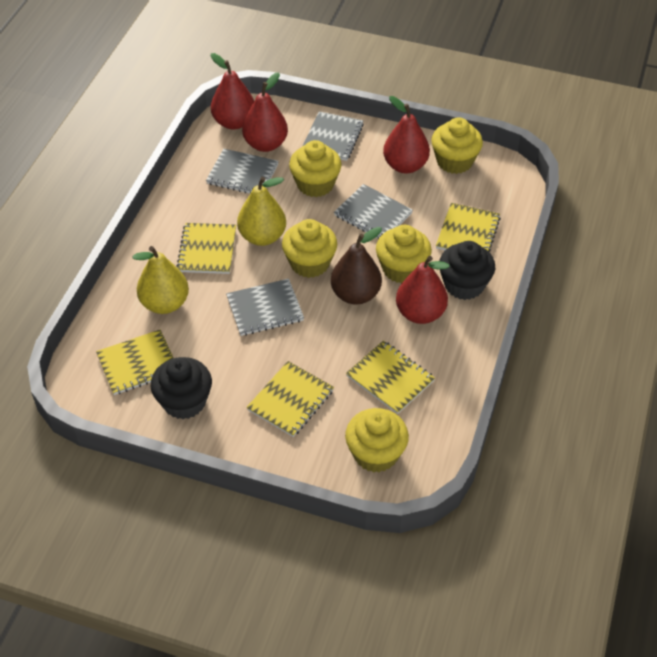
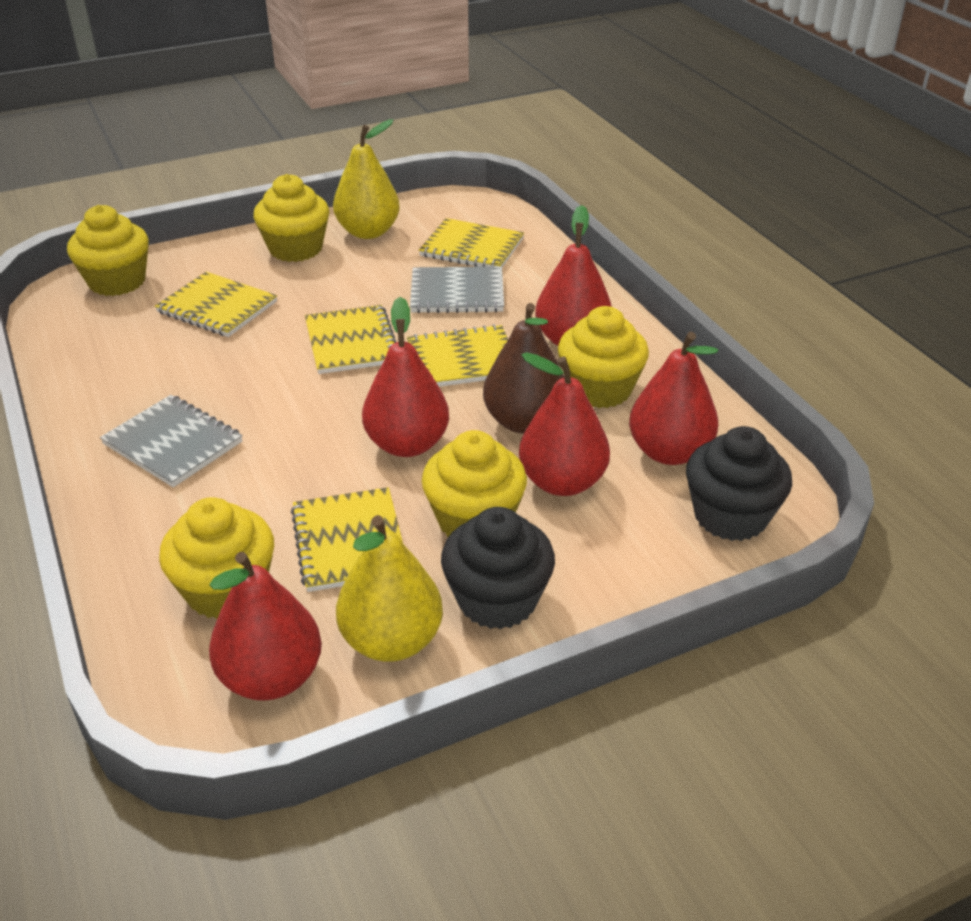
grey notebook: 4 -> 2
red pear: 4 -> 5

